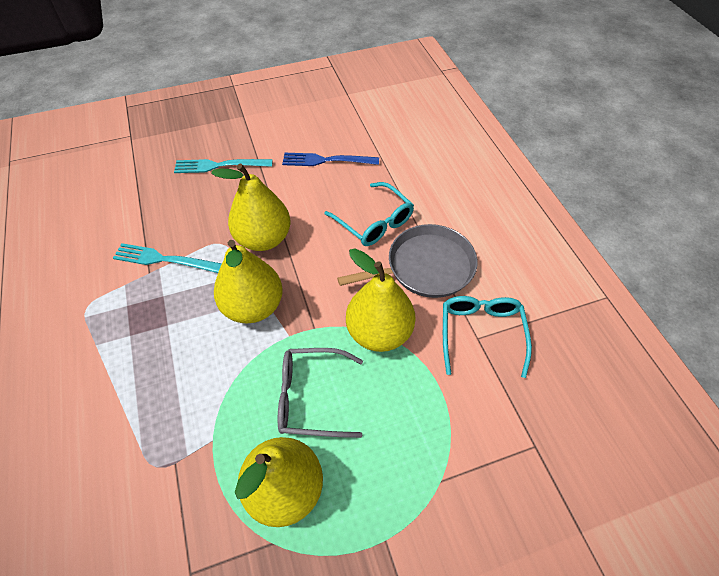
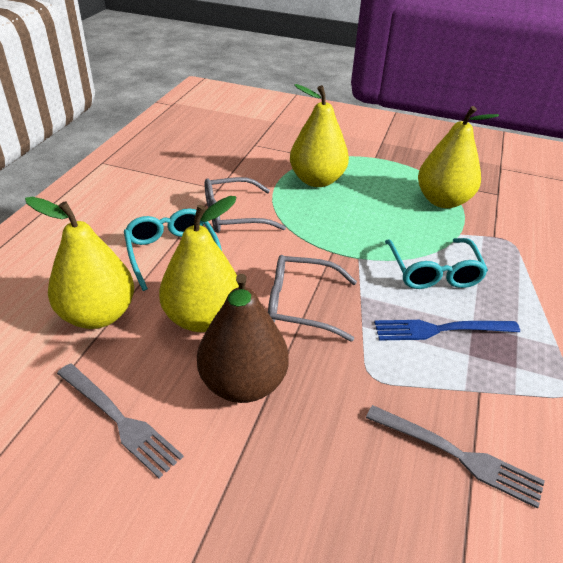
brown pear: 0 -> 1
grey fork: 0 -> 2
grey glasses: 1 -> 2
grey pan: 1 -> 0
turquoise fork: 2 -> 0

